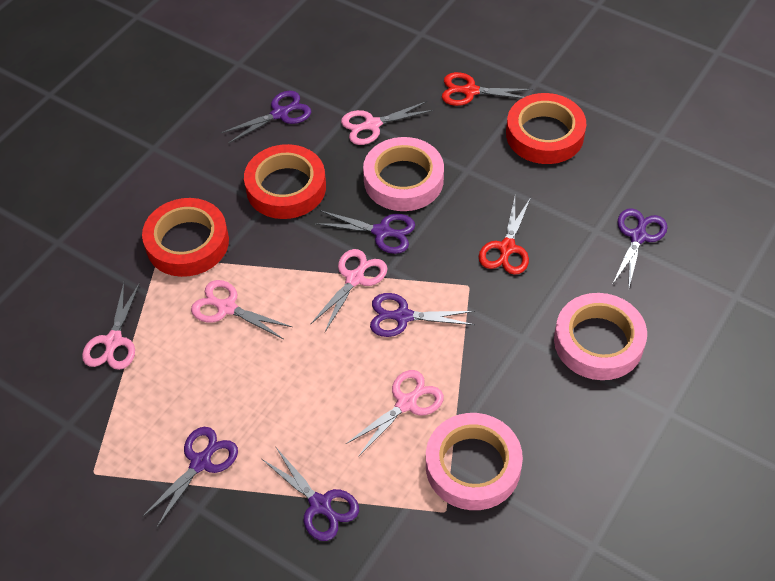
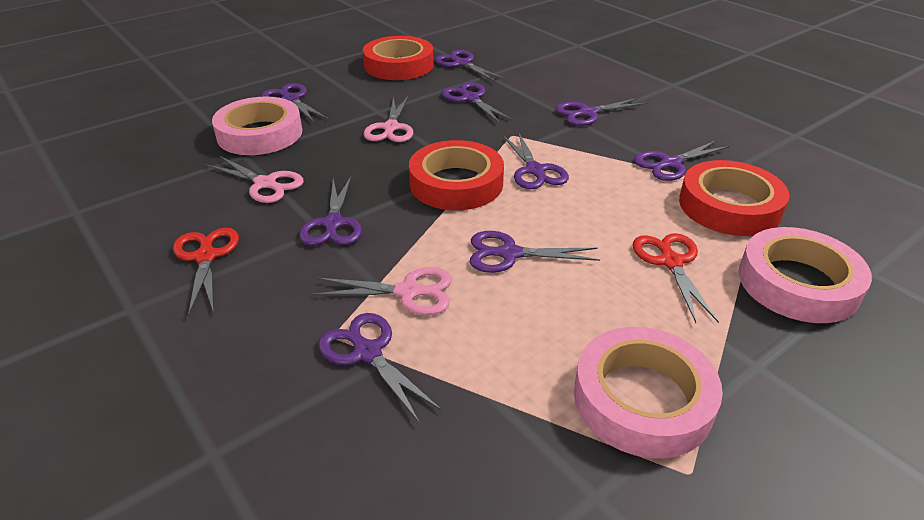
pink scissors: 5 -> 3
purple scissors: 6 -> 9

